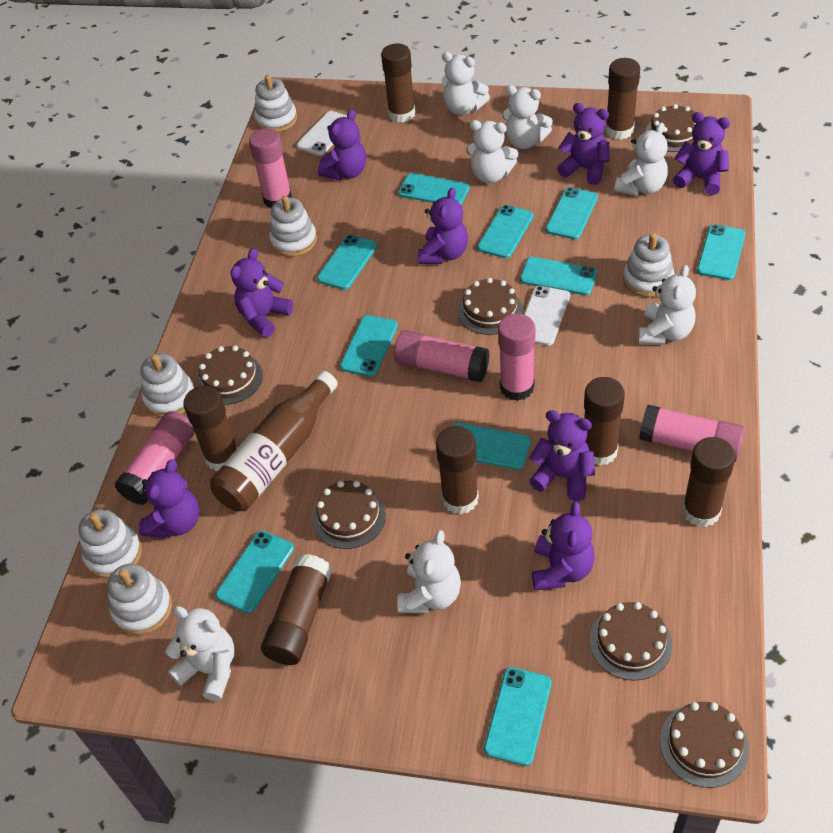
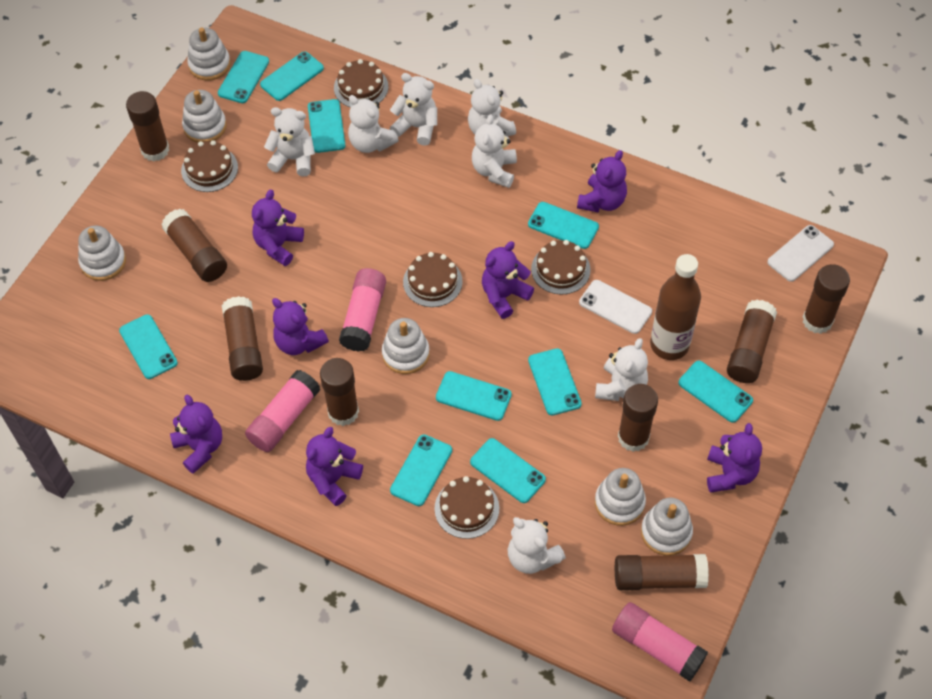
brown cake: 6 -> 5
brown glue stick: 7 -> 8
pink glue stick: 5 -> 3
purple teddy bear: 8 -> 7

